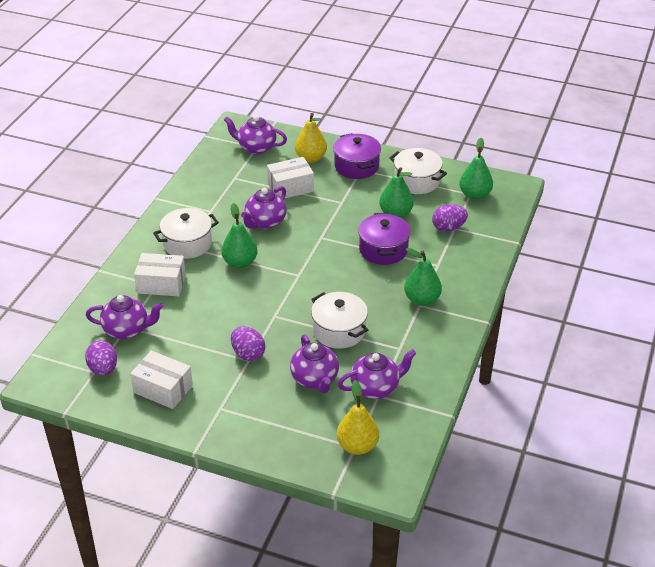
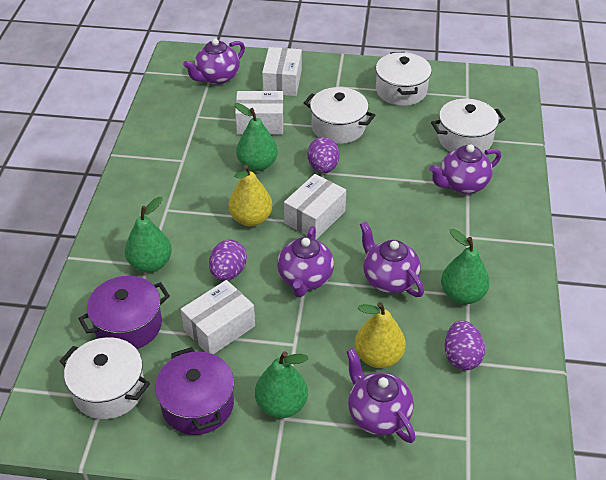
white box: 3 -> 4
white pot: 3 -> 4

